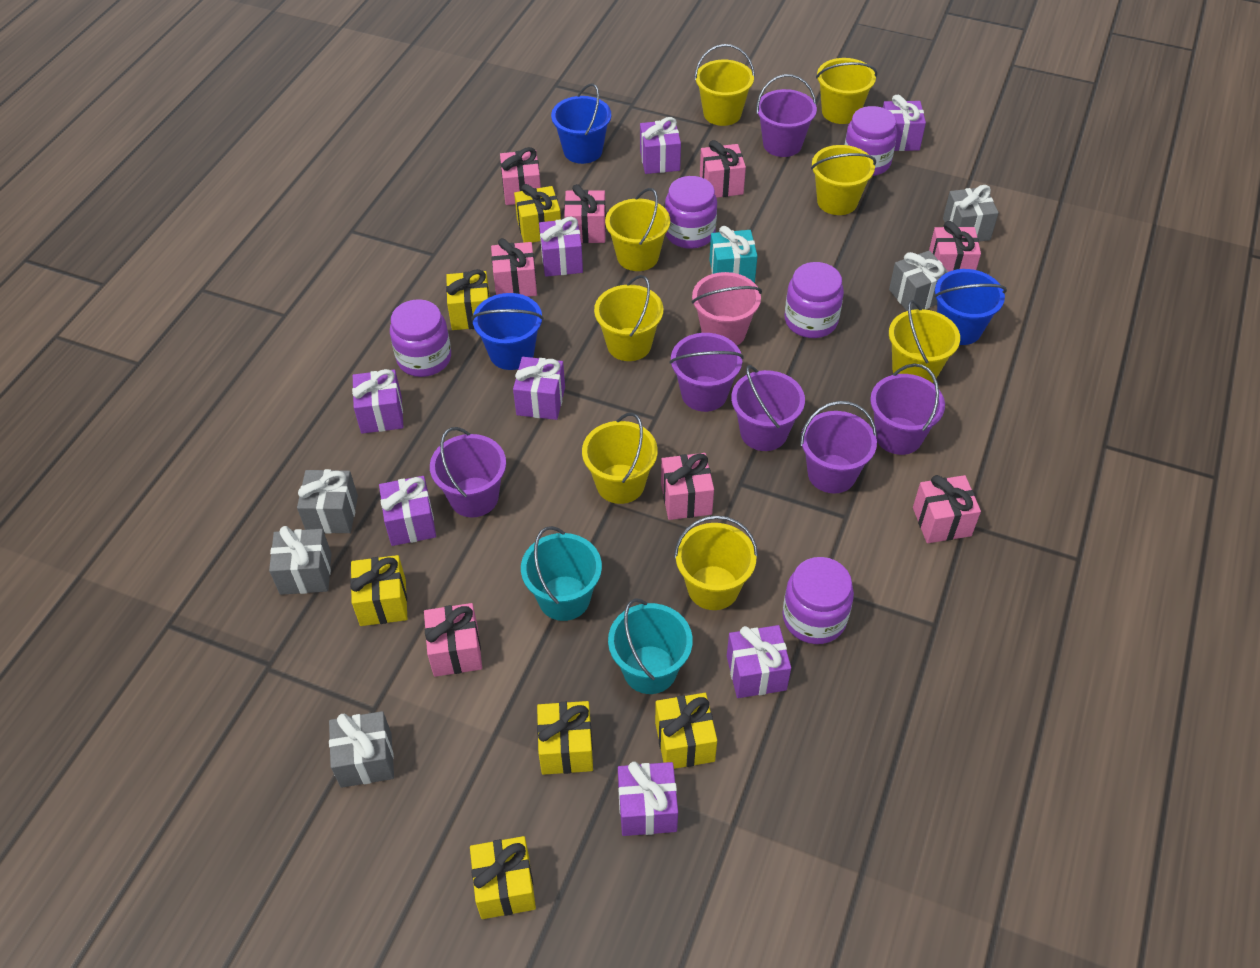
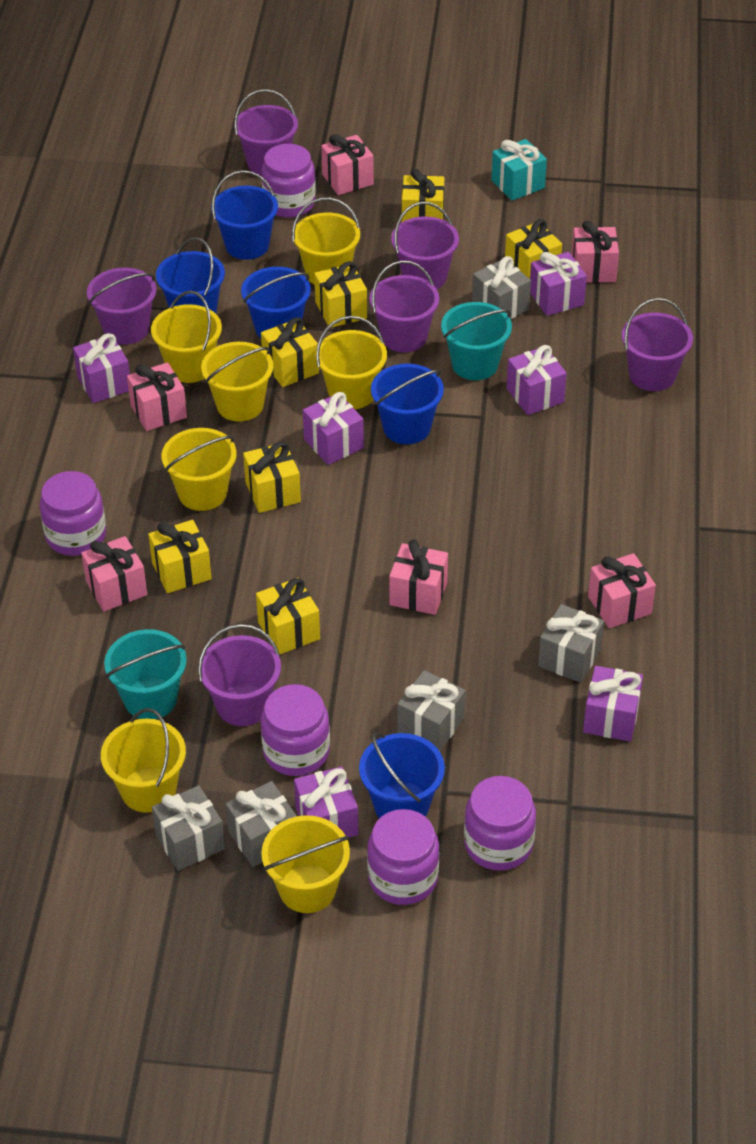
blue bucket: 3 -> 5
pink bucket: 1 -> 0
pink gift: 8 -> 6
purple gift: 8 -> 6
yellow bucket: 8 -> 7
yellow gift: 6 -> 7

